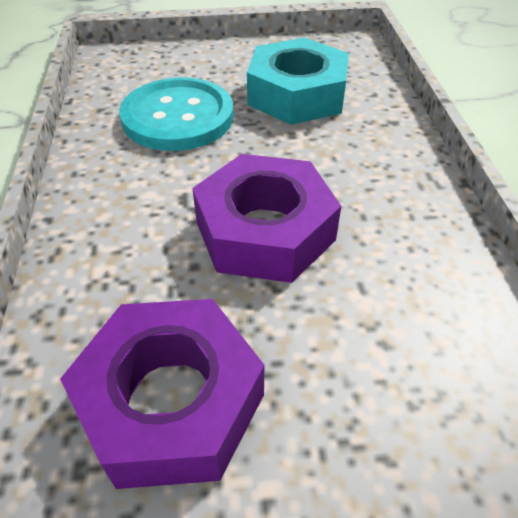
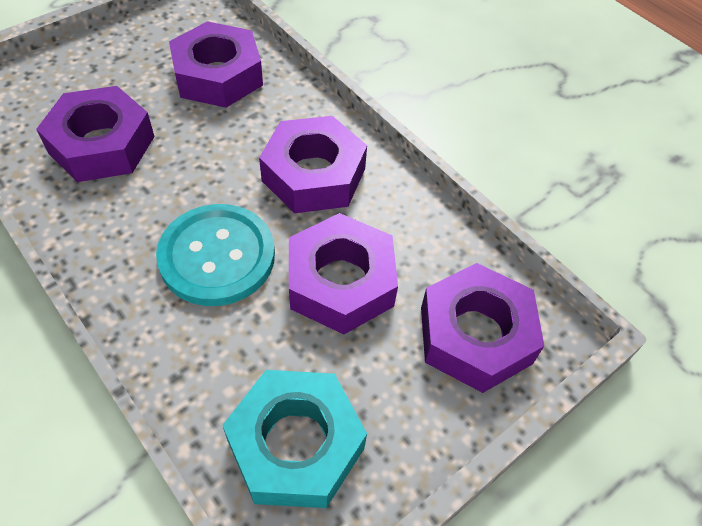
purple nut: 2 -> 5

